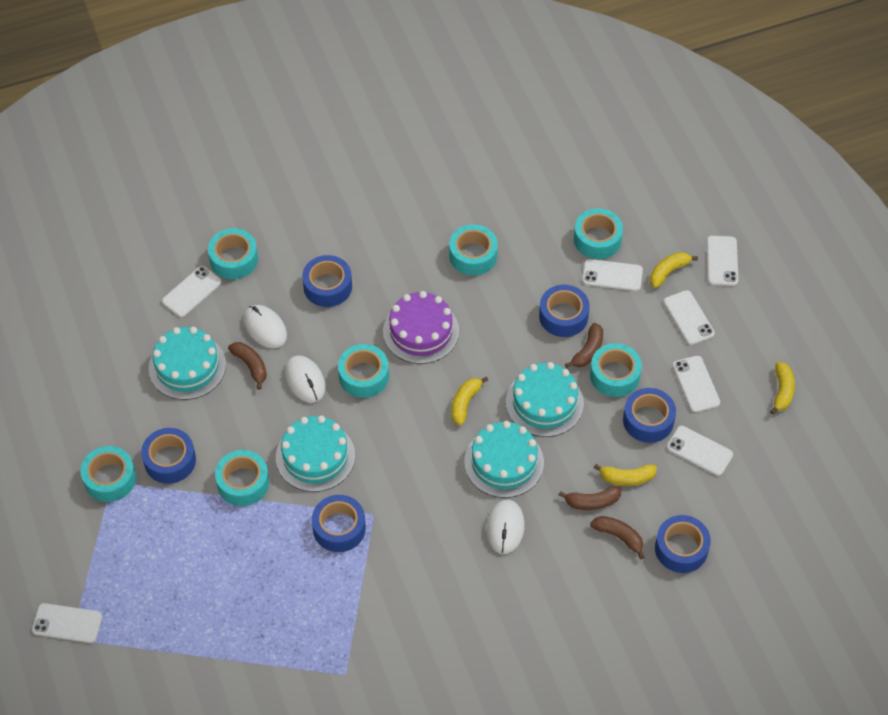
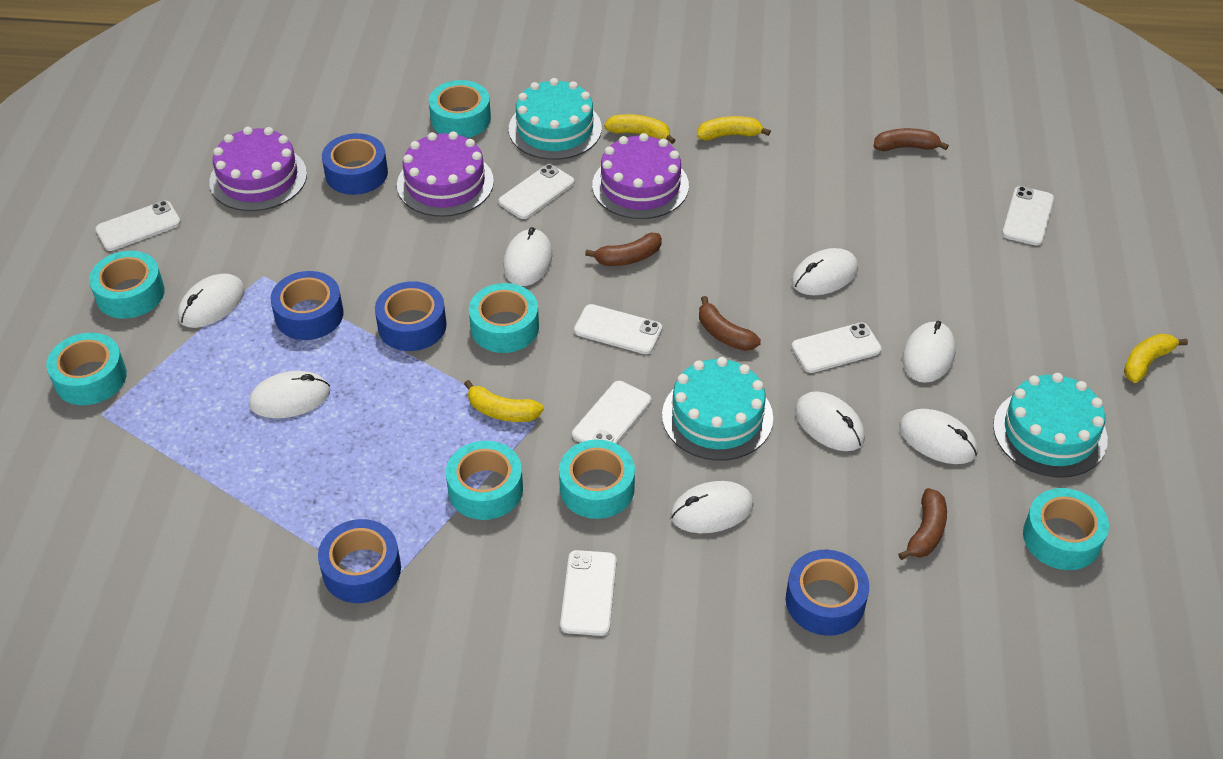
blue tape: 6 -> 5
purple cake: 1 -> 3
turquoise cake: 4 -> 3
white mouse: 3 -> 8

